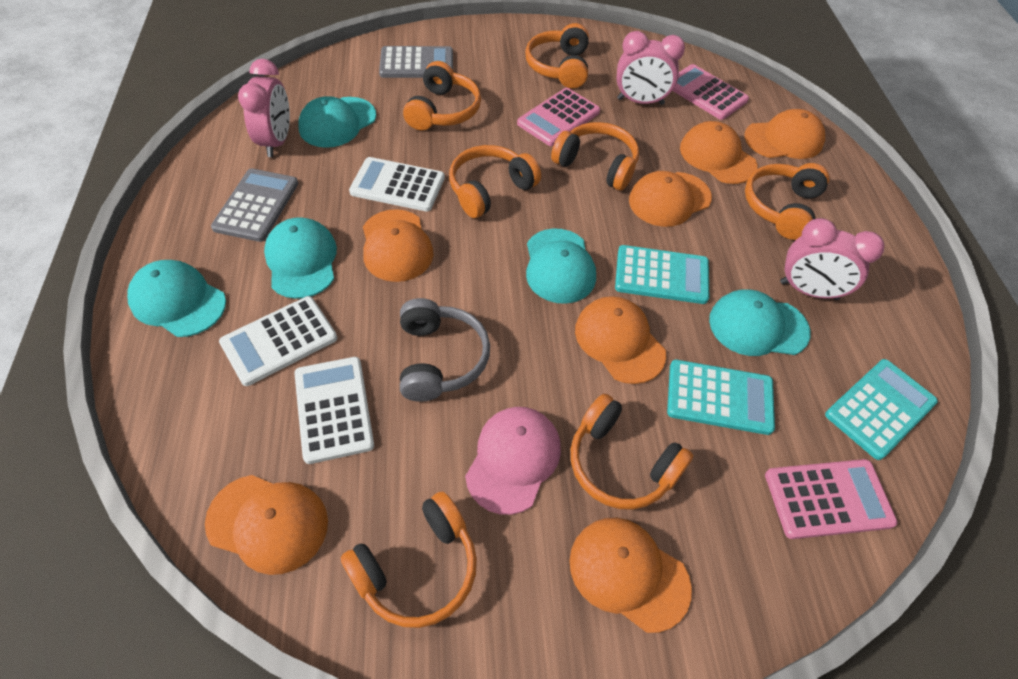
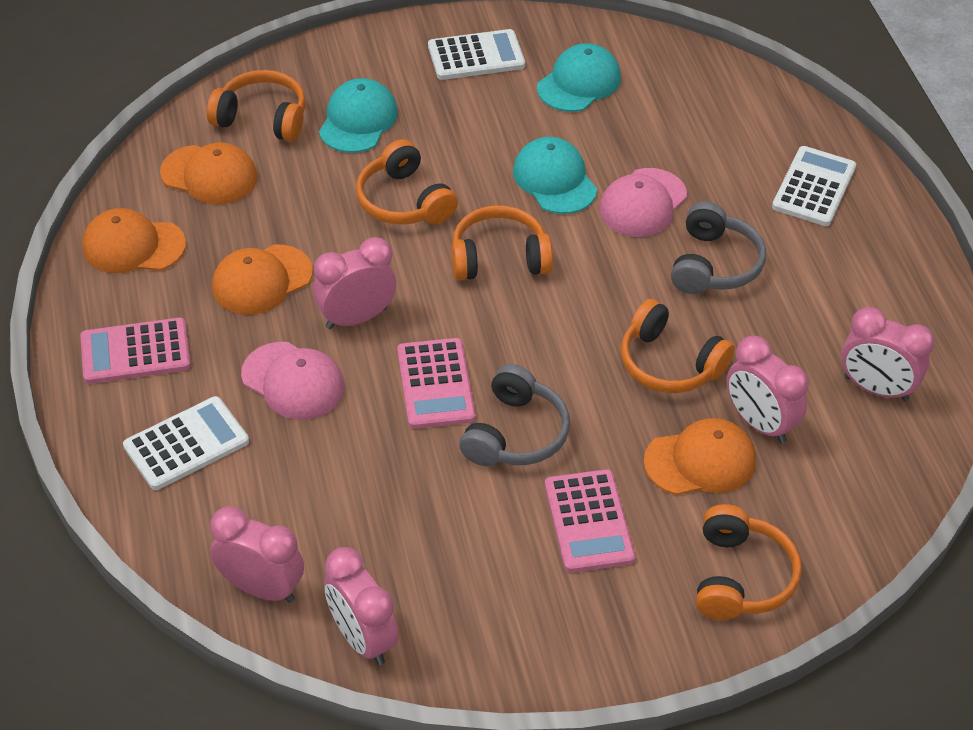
grey calculator: 2 -> 0
grey headphones: 1 -> 2
orange cap: 7 -> 4
orange headphones: 7 -> 5
pink cap: 1 -> 2
pink clock: 3 -> 5
turquoise calculator: 3 -> 0
turquoise cap: 5 -> 3

